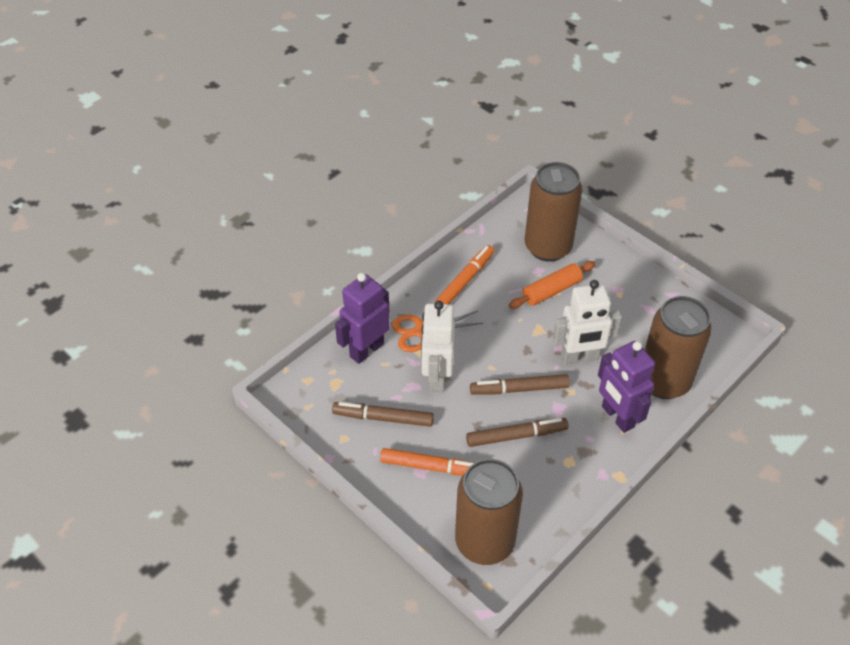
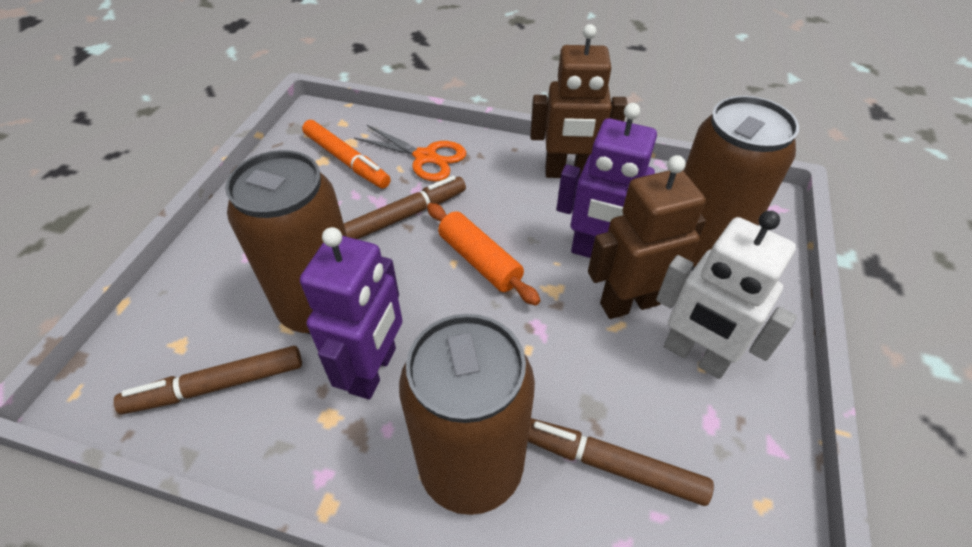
brown robot: 0 -> 2
orange marker: 2 -> 1
white robot: 2 -> 1

